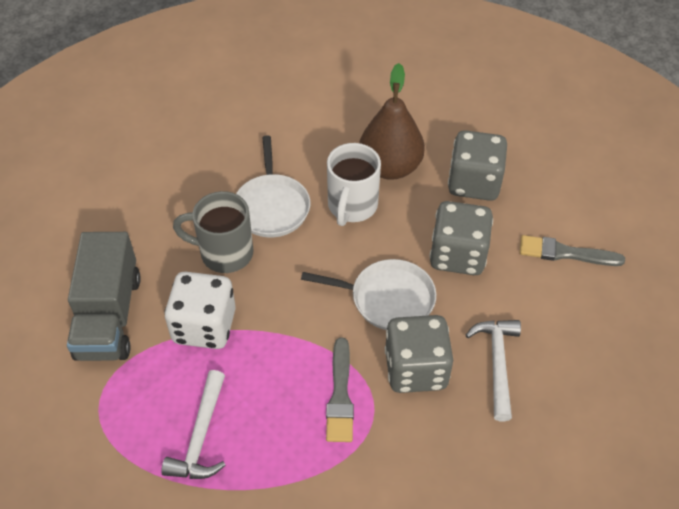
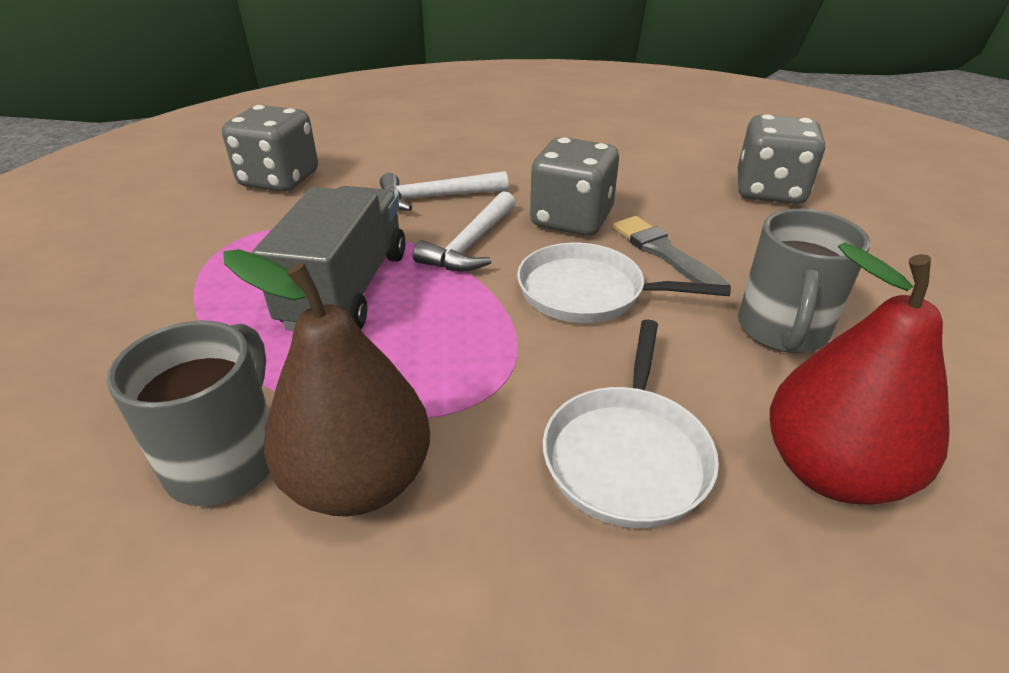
grey brush: 2 -> 1
grey mug: 1 -> 2
red pear: 0 -> 1
white dice: 1 -> 0
white mug: 1 -> 0

